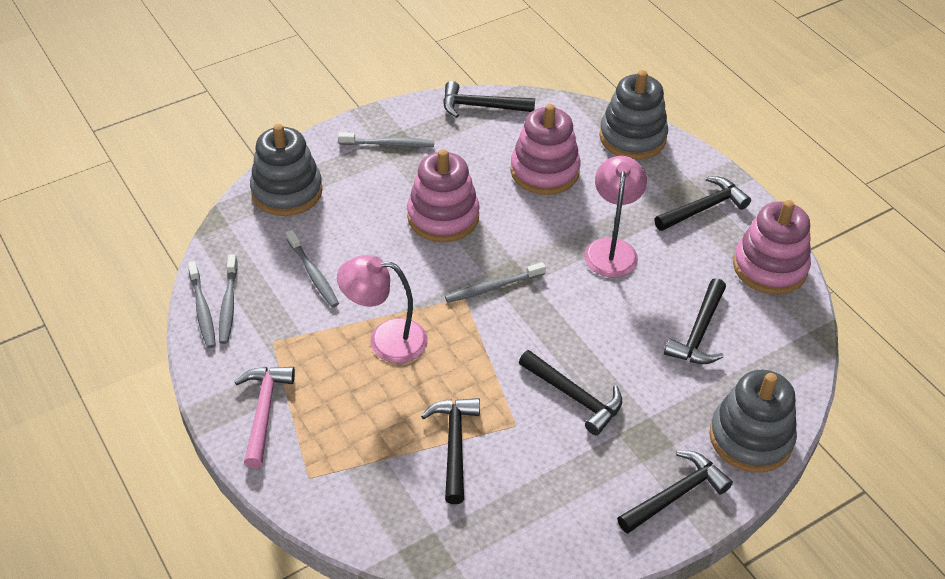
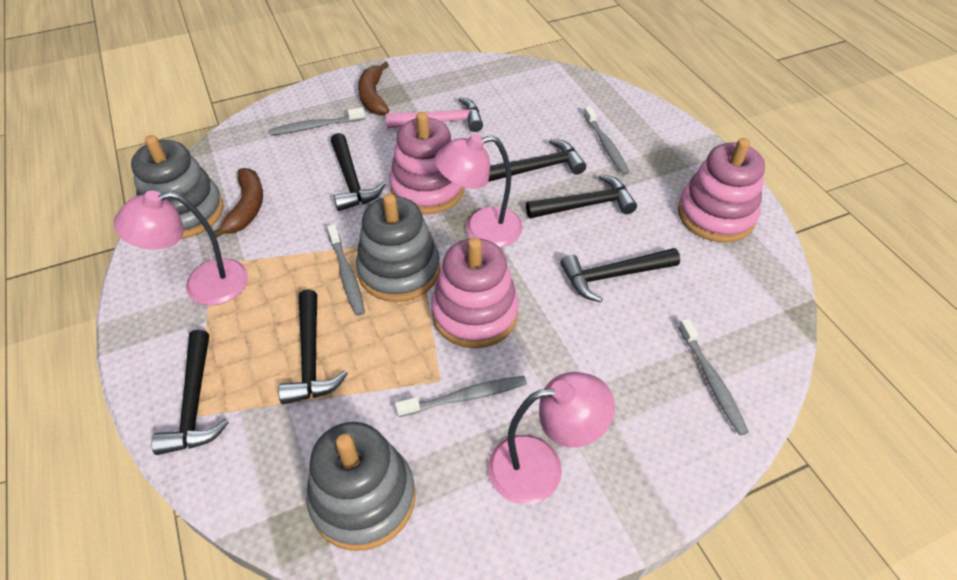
brown banana: 0 -> 2
pink lamp: 2 -> 3

